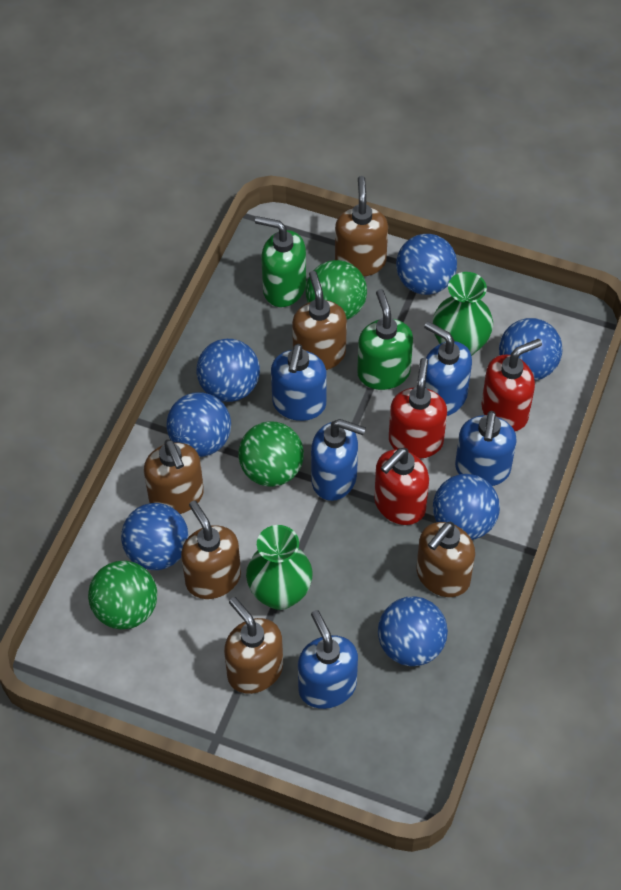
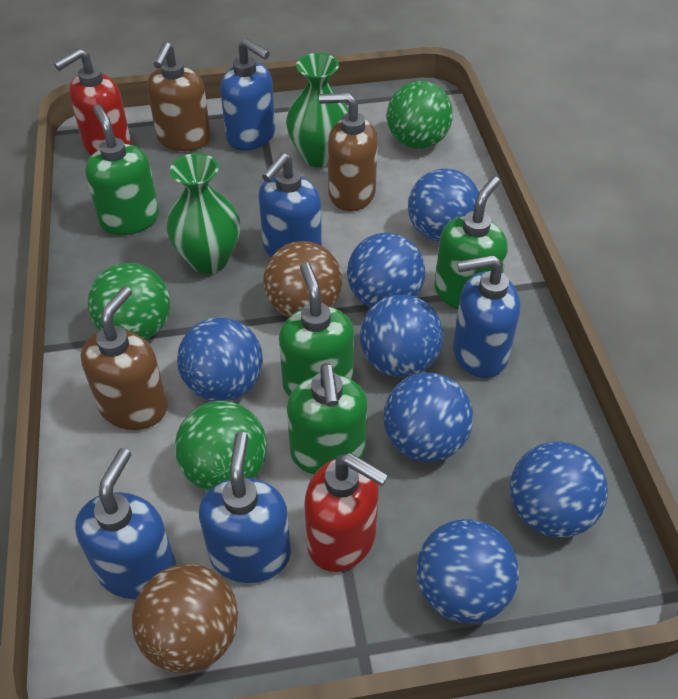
brown ball: 0 -> 2
brown soap dispenser: 6 -> 3
green soap dispenser: 2 -> 4
red soap dispenser: 3 -> 2

